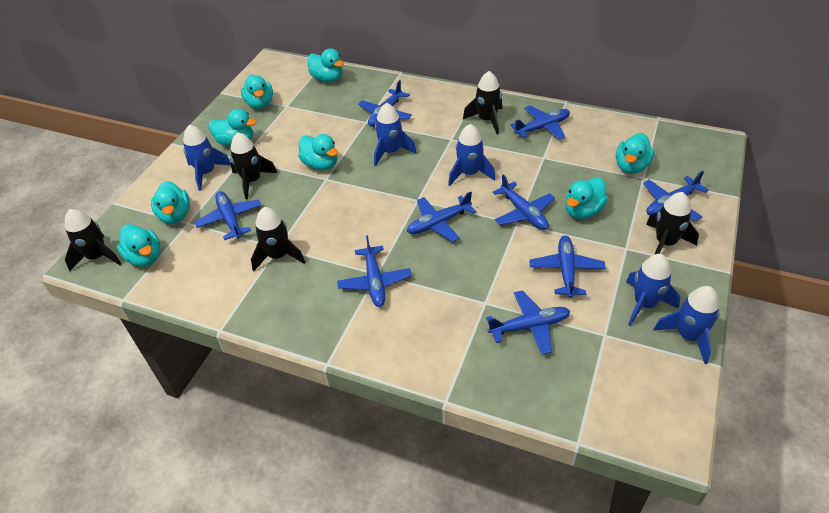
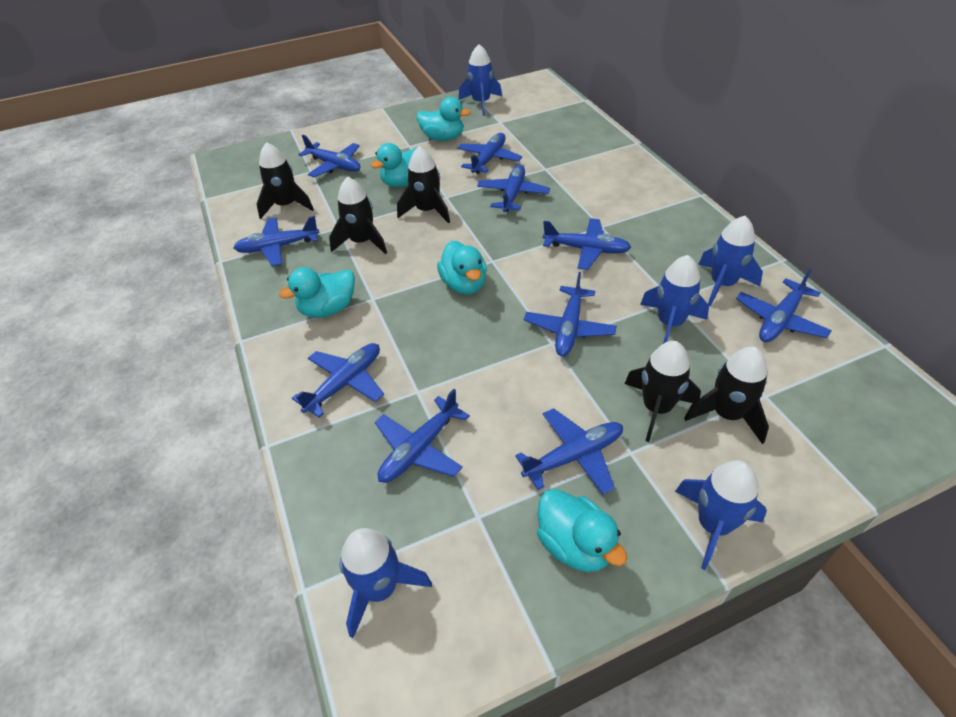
blue plane: 9 -> 10
turquoise duck: 8 -> 5

